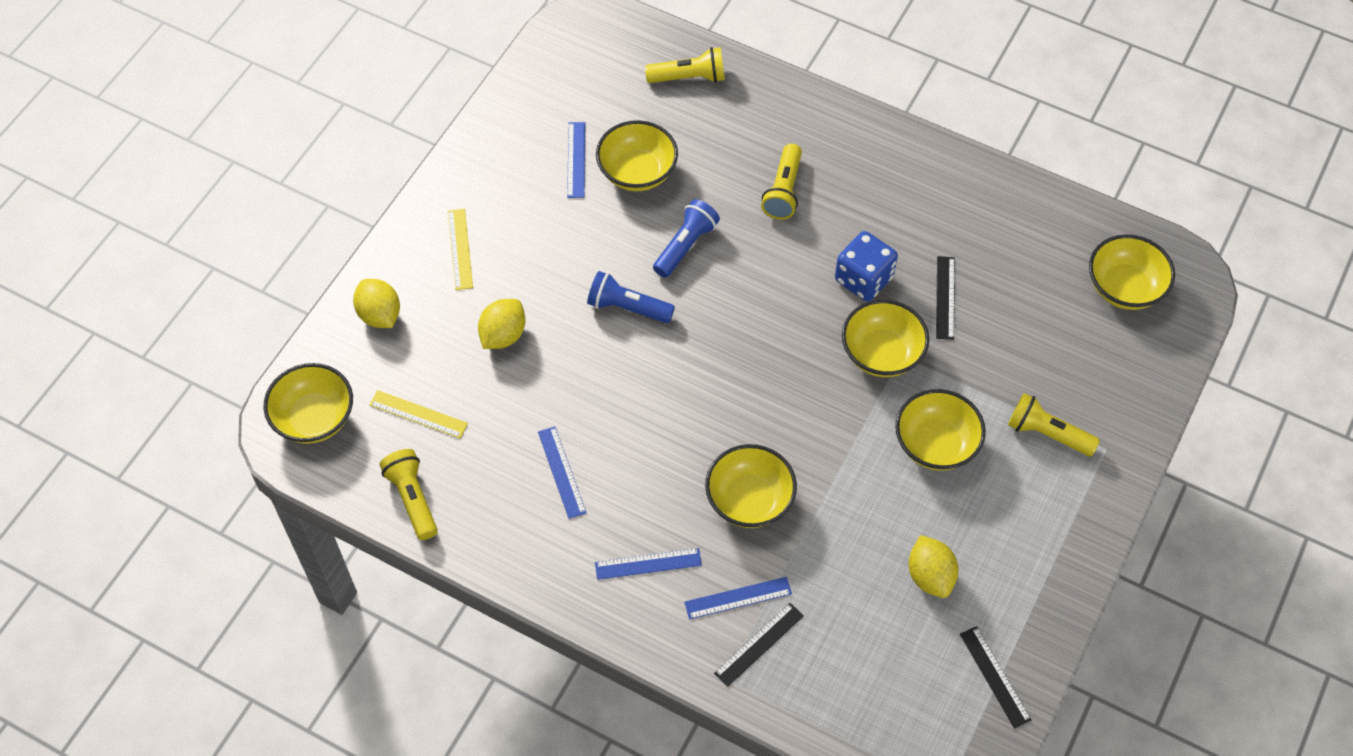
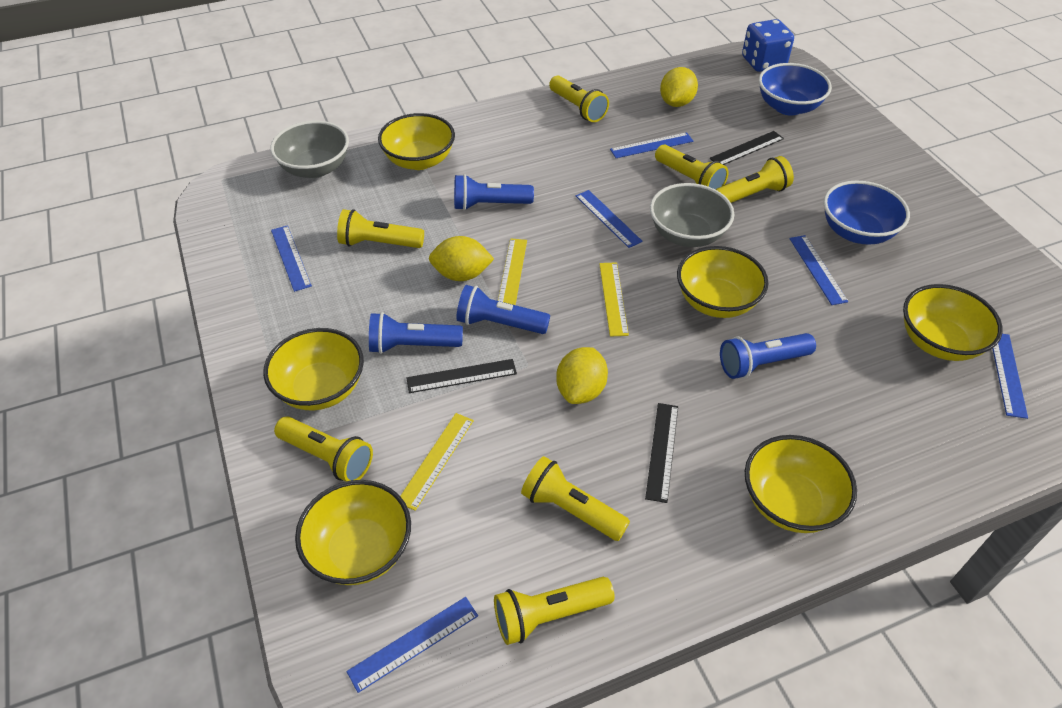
blue bowl: 0 -> 2
blue flashlight: 2 -> 4
blue ruler: 4 -> 6
grey bowl: 0 -> 2
yellow flashlight: 4 -> 7
yellow ruler: 2 -> 3

